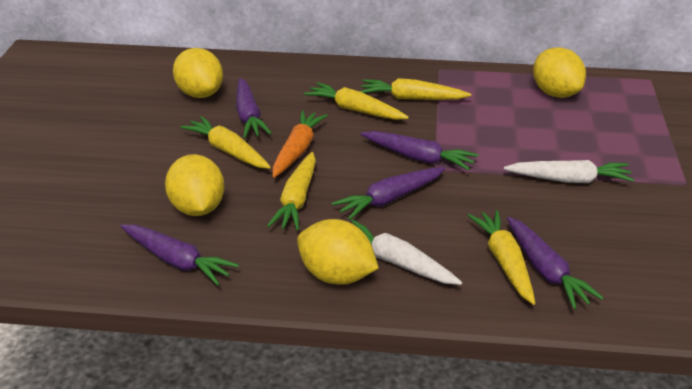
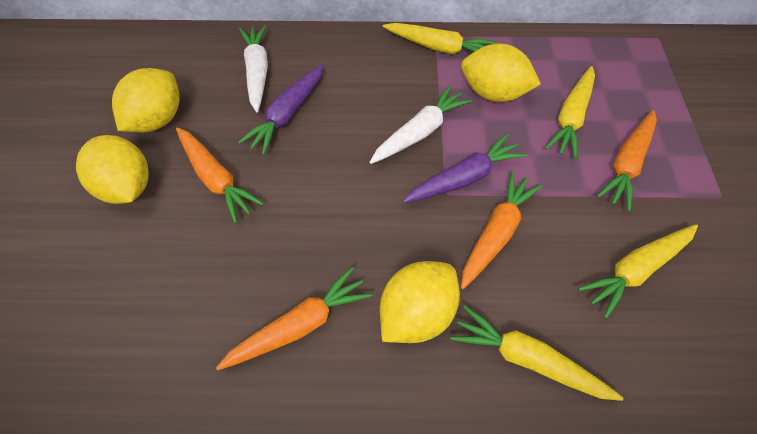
orange carrot: 1 -> 4
purple carrot: 5 -> 2
yellow carrot: 5 -> 4

